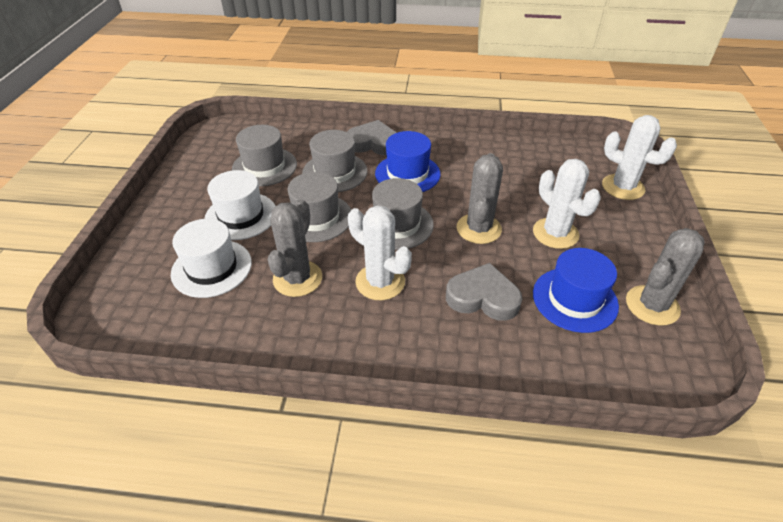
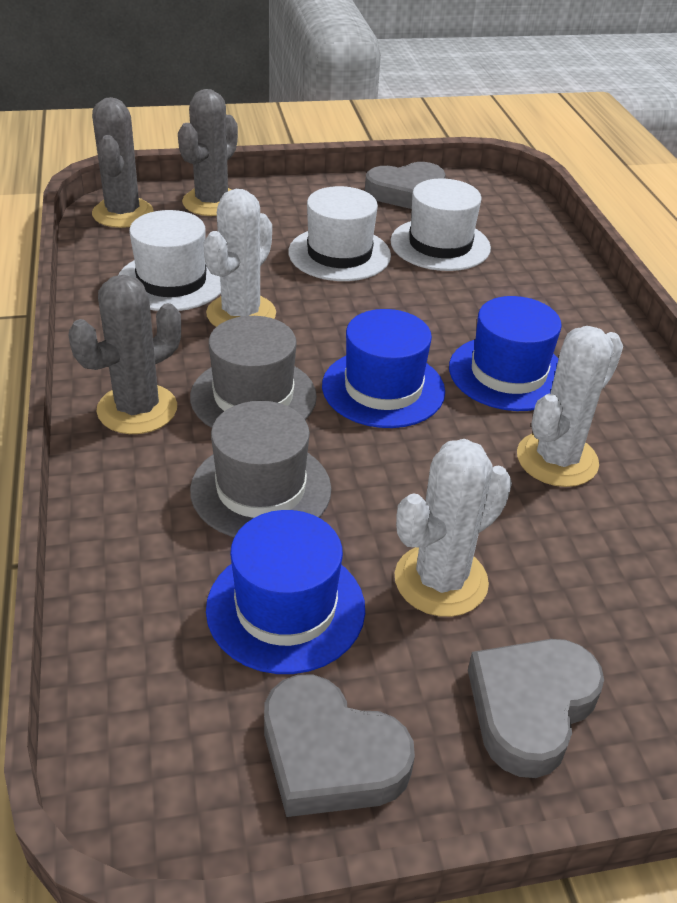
blue hat: 2 -> 3
grey hat: 4 -> 2
grey heart: 2 -> 3
white hat: 2 -> 3

